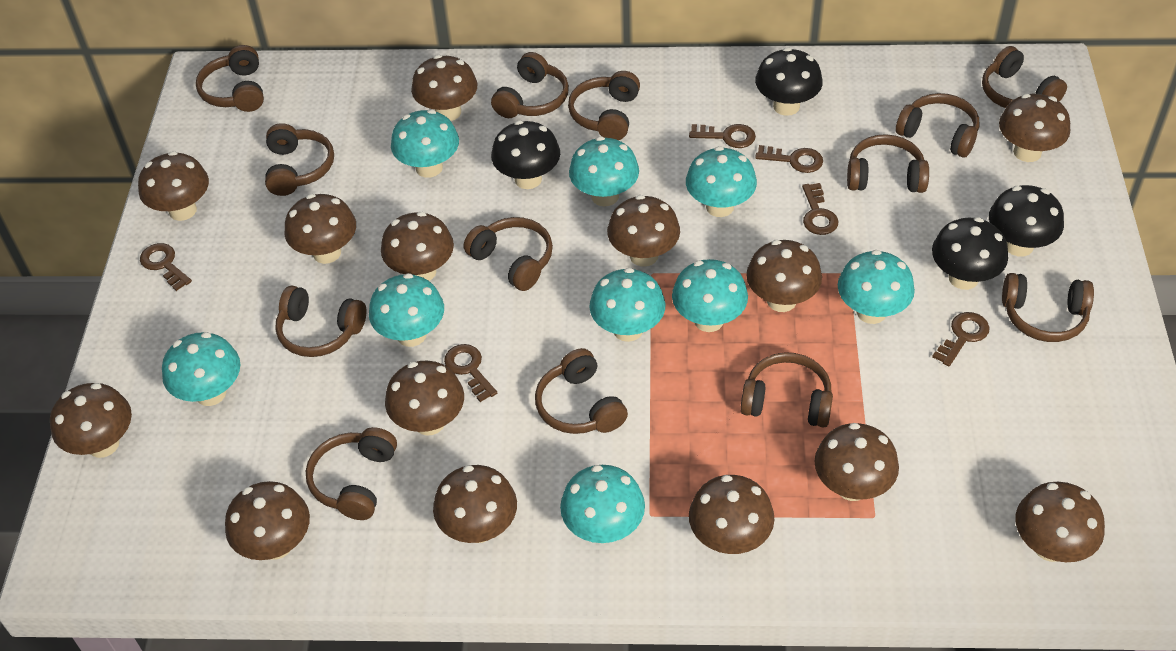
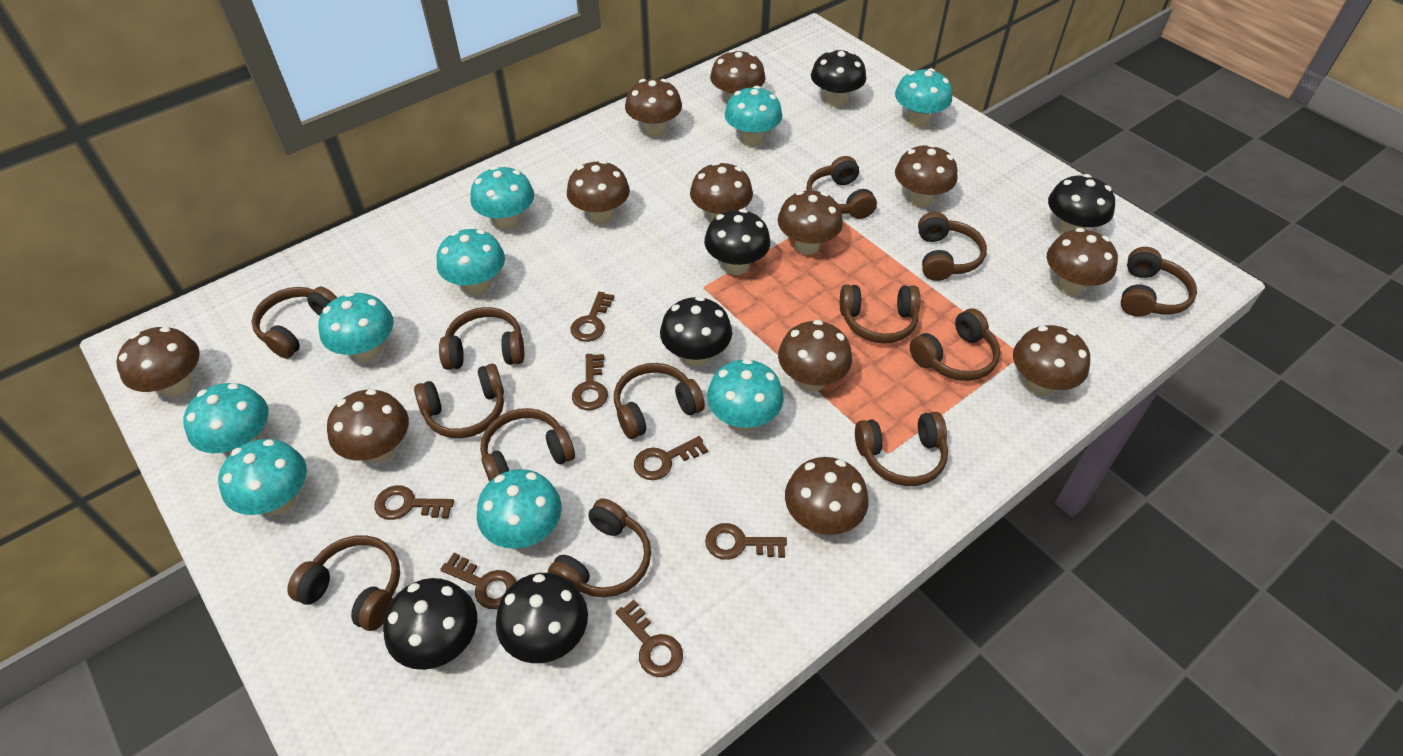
black mushroom: 4 -> 6
brown key: 6 -> 7
brown mushroom: 14 -> 12

